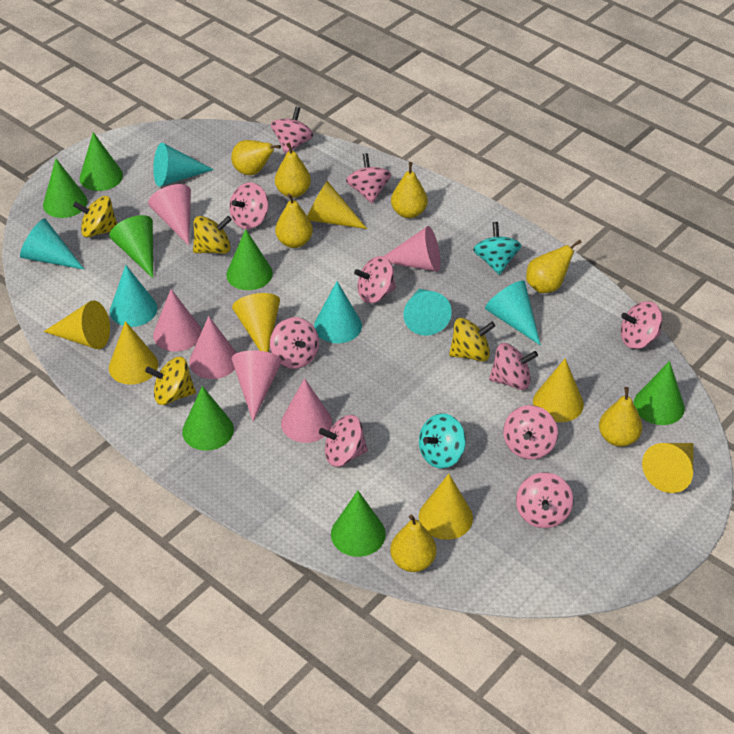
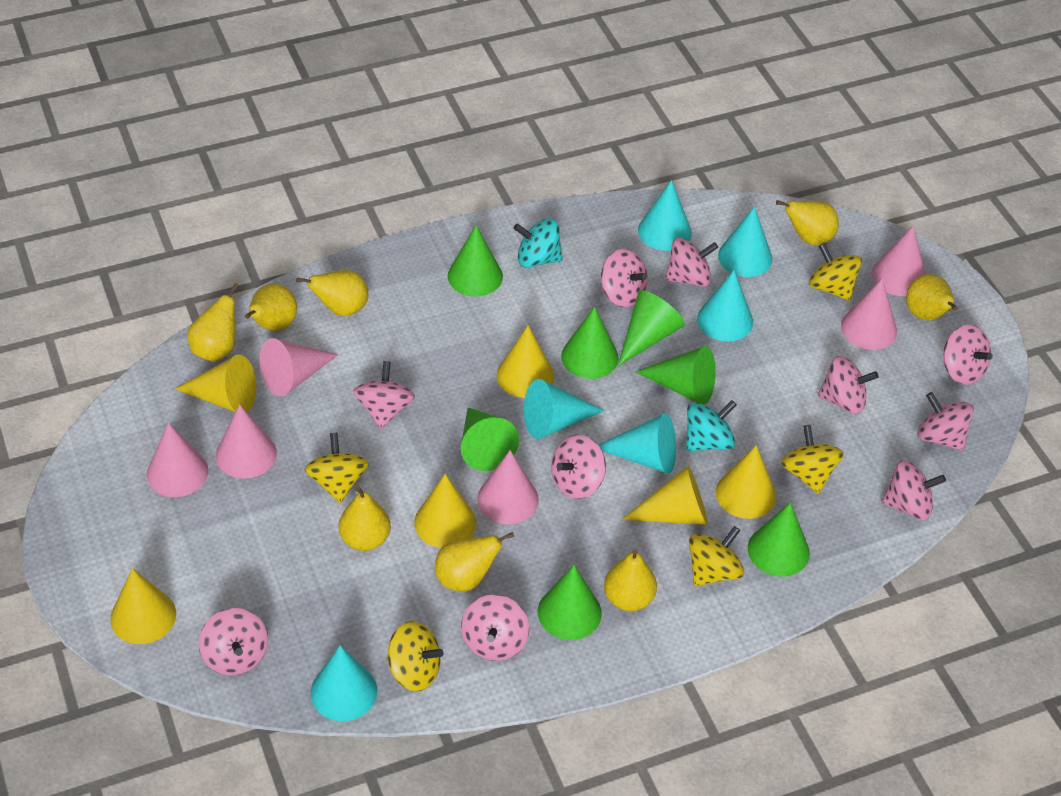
yellow cone: 7 -> 6
yellow pear: 7 -> 8
yellow spinning top: 4 -> 5

